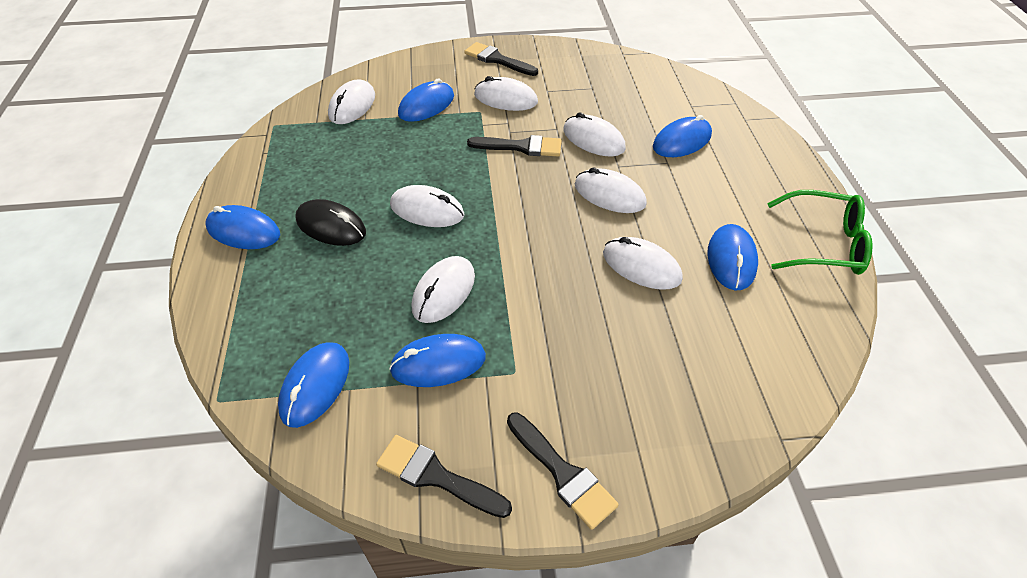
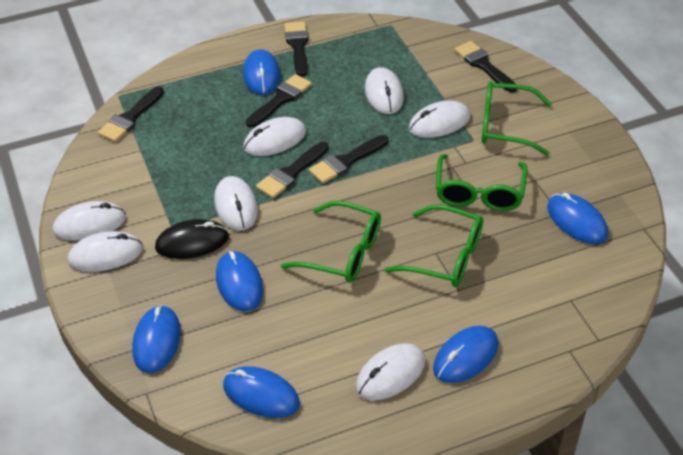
black brush: 4 -> 6
green glasses: 1 -> 4

